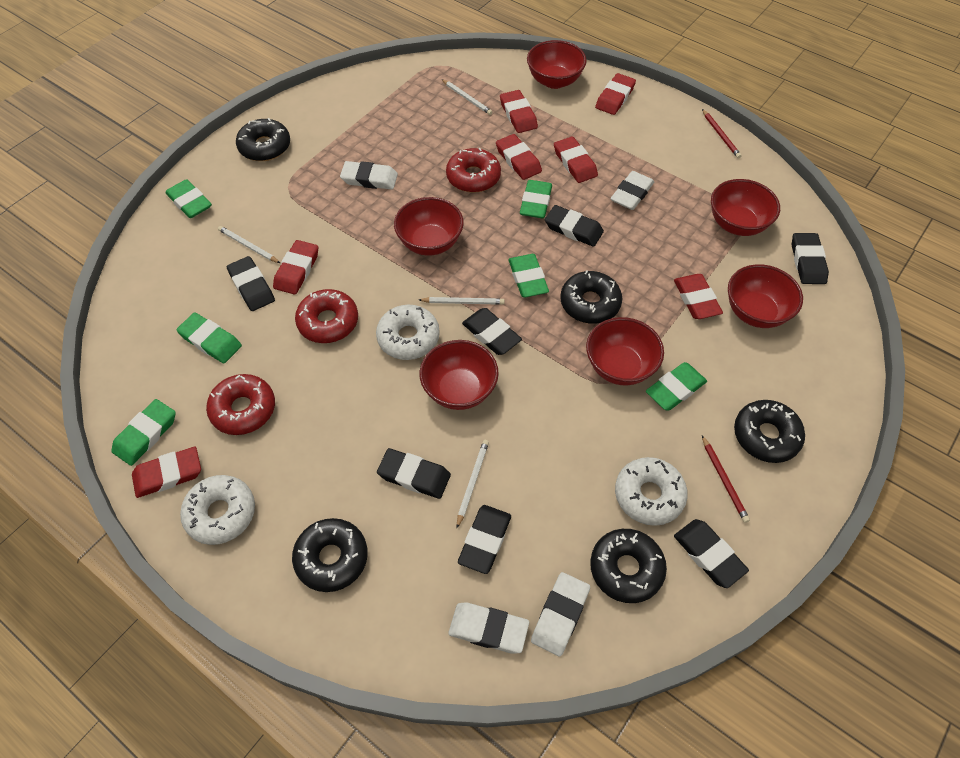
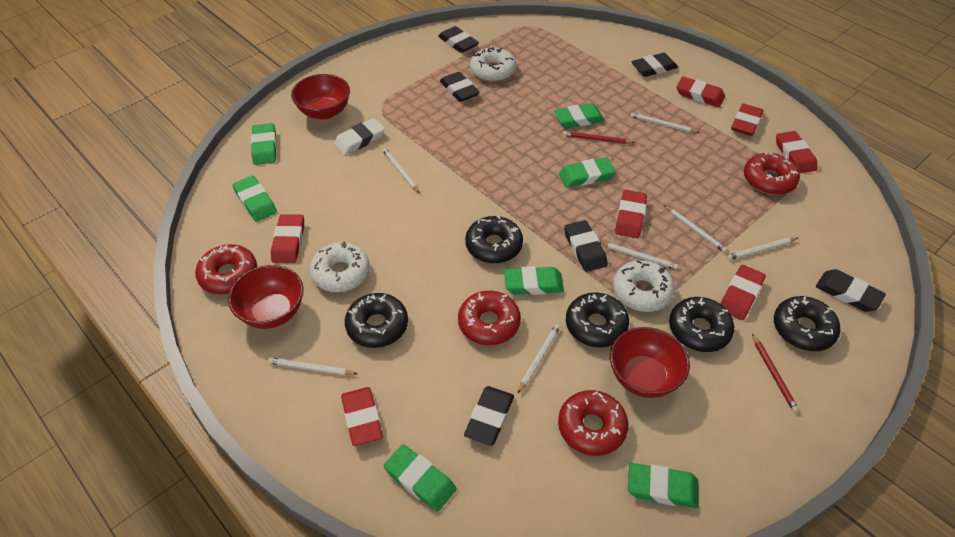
black eraser: 7 -> 6
green eraser: 6 -> 7
red bowl: 6 -> 3
red donut: 3 -> 4
white eraser: 4 -> 1
white pencil: 4 -> 7

